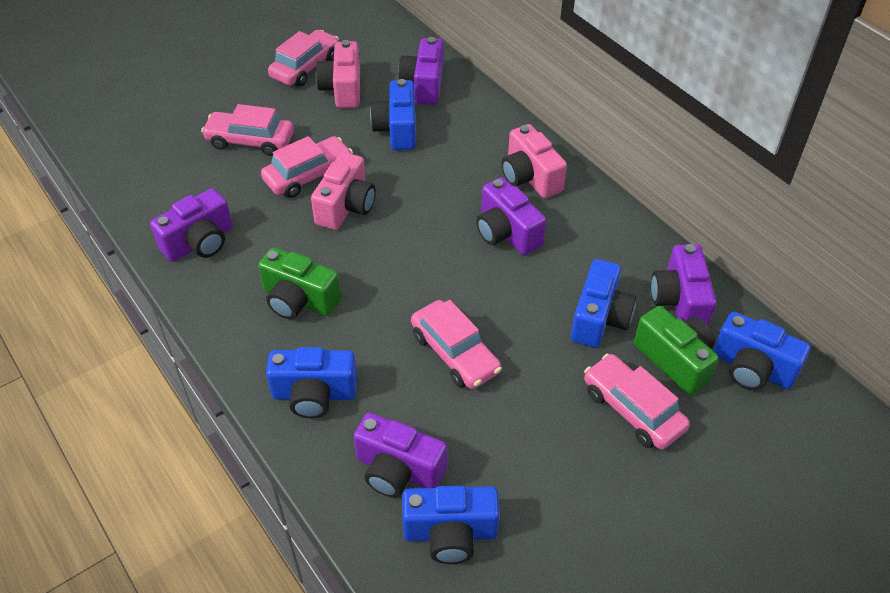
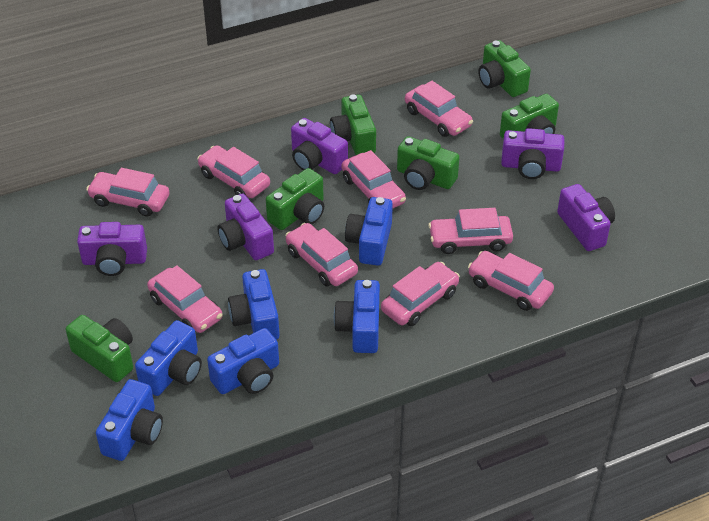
blue camera: 5 -> 6
green camera: 2 -> 6
pink camera: 3 -> 0
pink car: 5 -> 9

